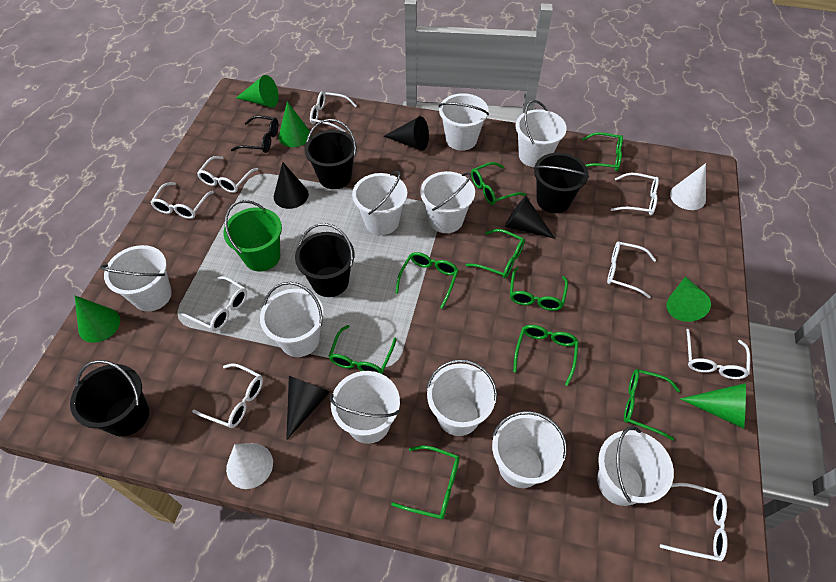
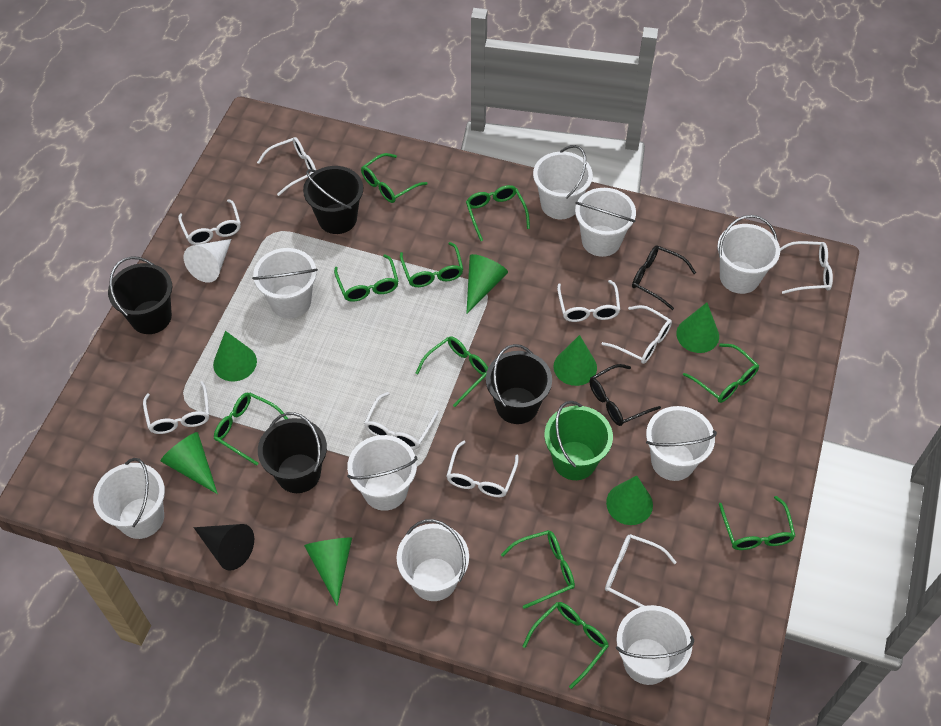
black cone: 4 -> 1
black glasses: 1 -> 2
green cone: 5 -> 7
green glasses: 9 -> 10
white bucket: 10 -> 9
white cone: 2 -> 1

